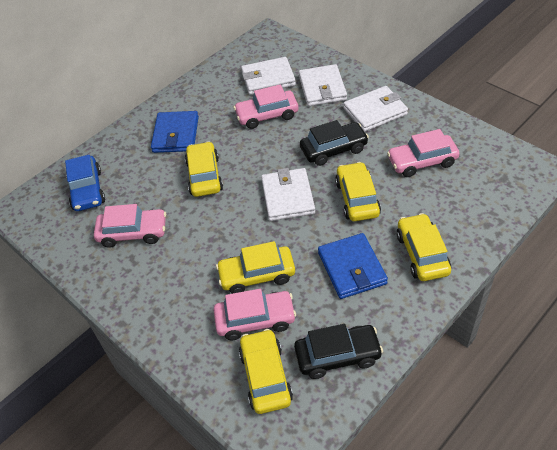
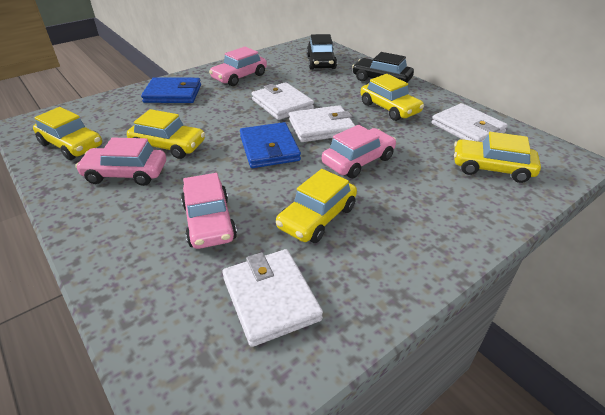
blue car: 1 -> 0

